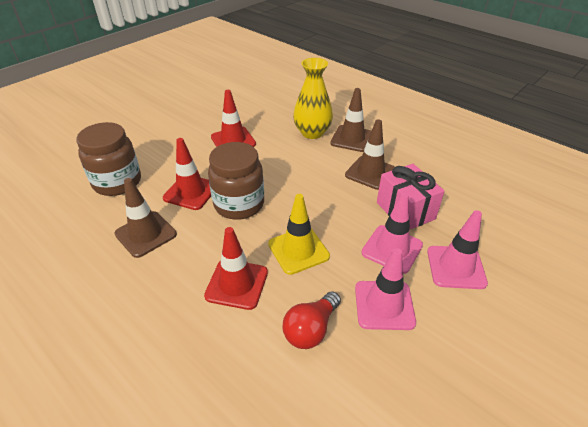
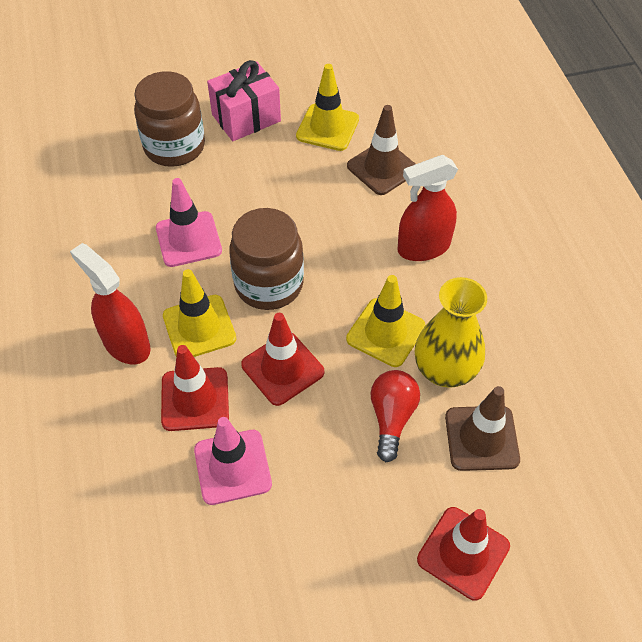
brown traffic cone: 3 -> 2
pink traffic cone: 3 -> 2
red spray bottle: 0 -> 2
yellow traffic cone: 1 -> 3

